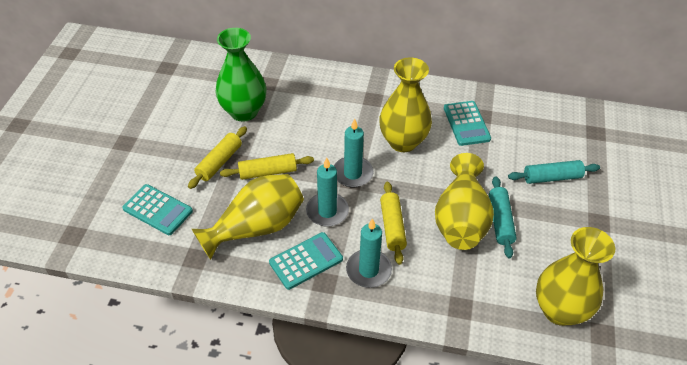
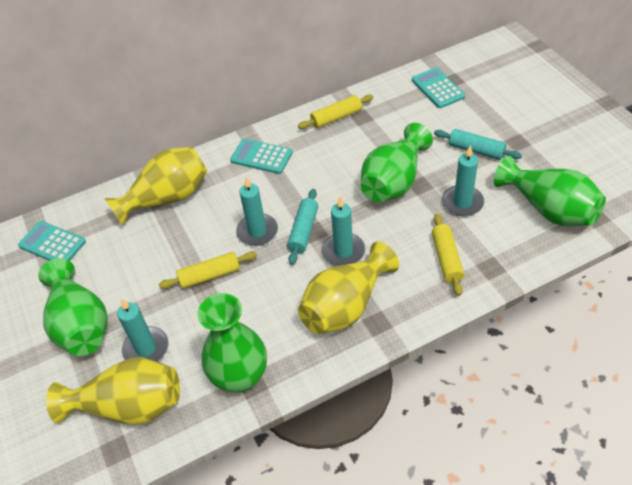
green vase: 1 -> 4
turquoise candle: 3 -> 4
yellow vase: 4 -> 3

